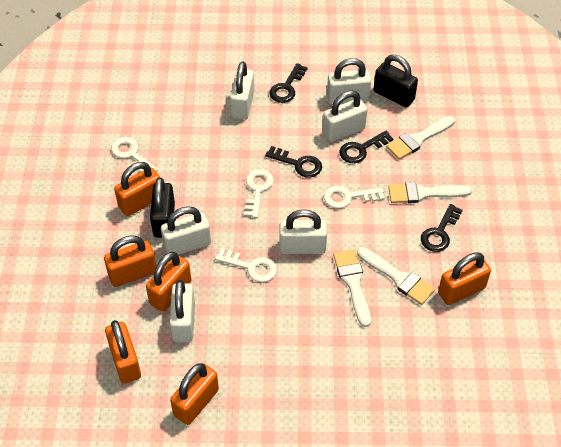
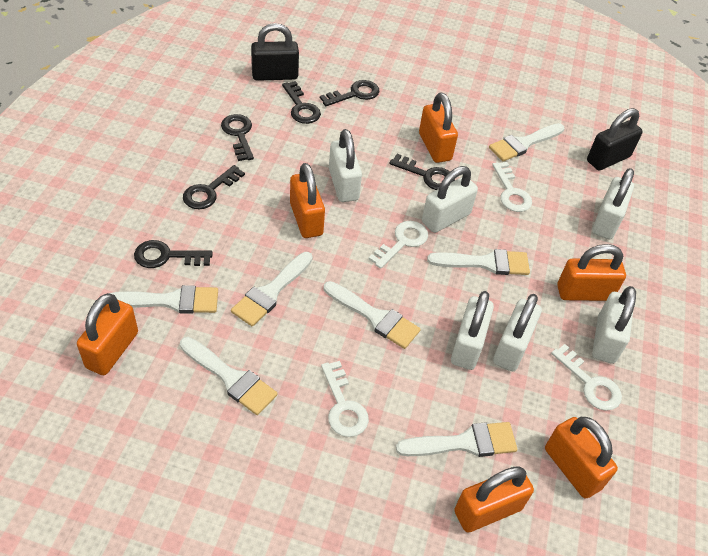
black key: 4 -> 6
white brush: 4 -> 7

